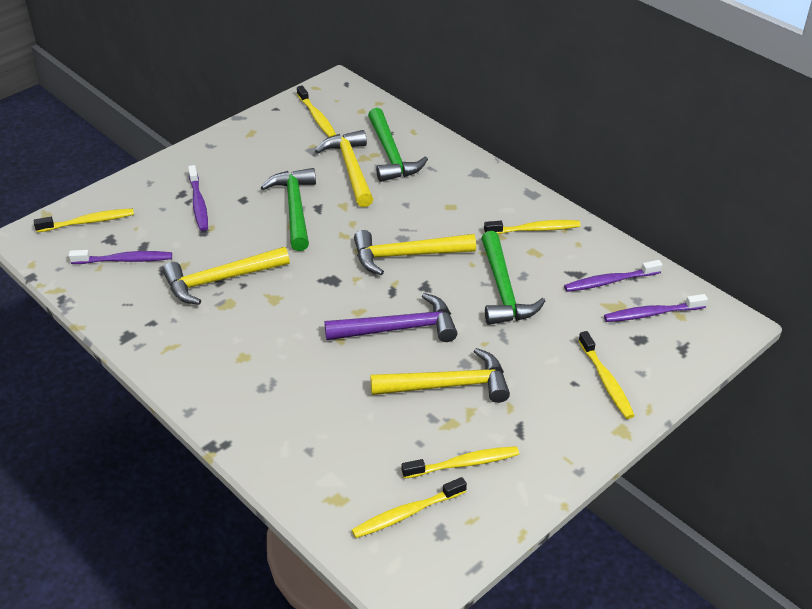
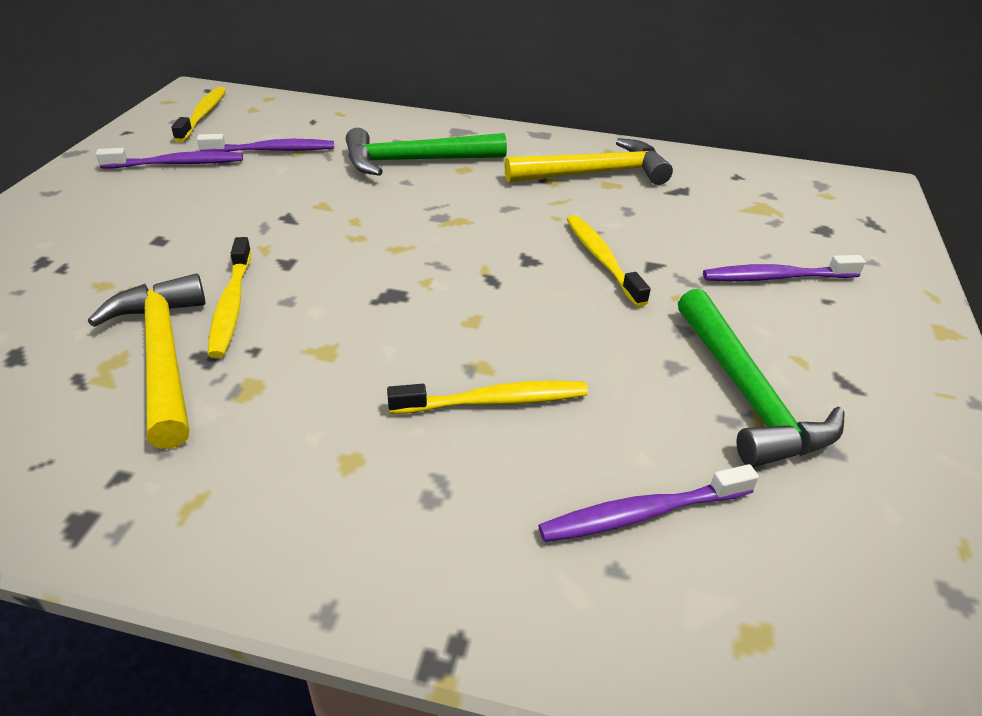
green hammer: 3 -> 2
purple hammer: 1 -> 0
yellow hammer: 4 -> 2
yellow toothbrush: 6 -> 4

